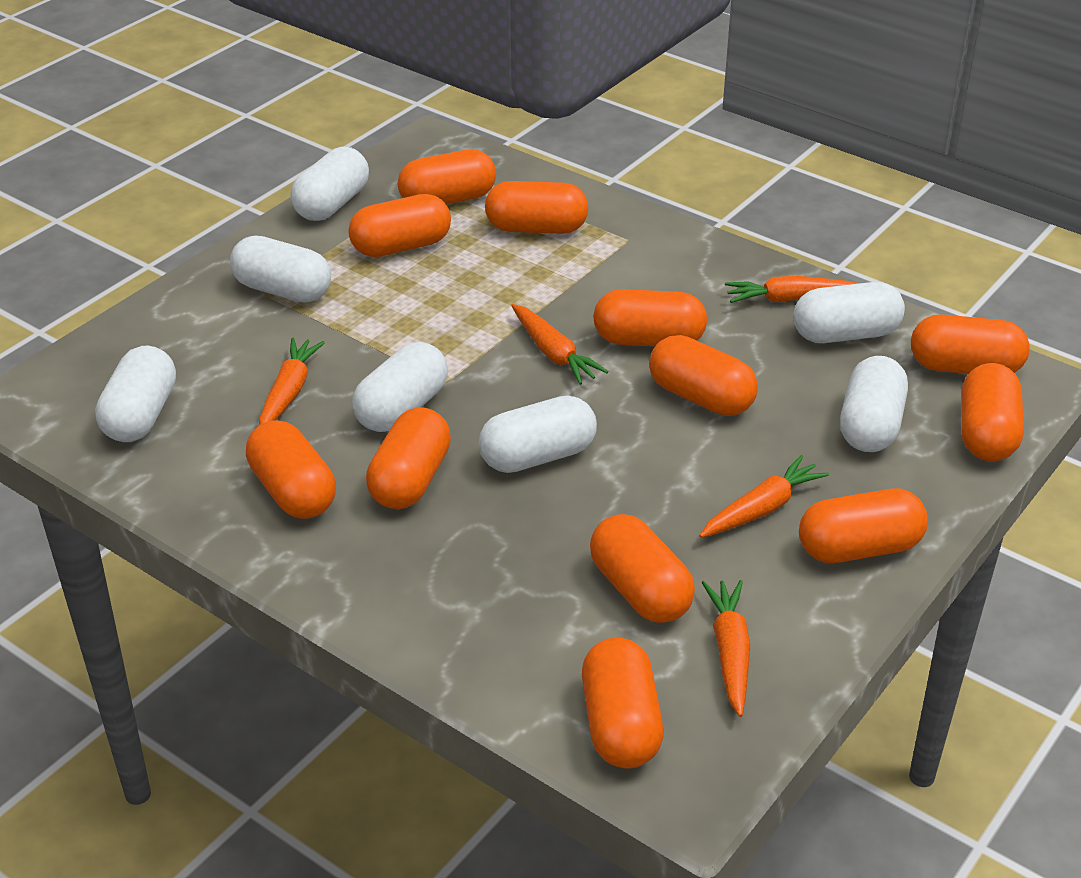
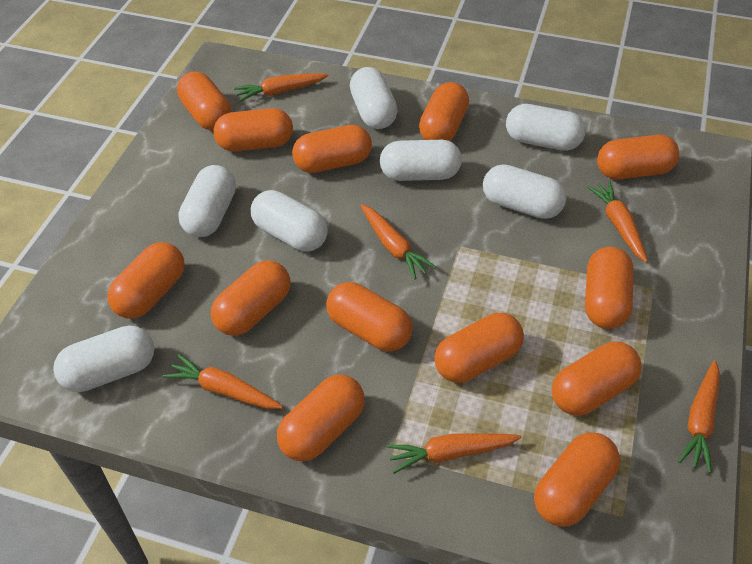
orange capsule: 12 -> 13
orange carrot: 5 -> 6

